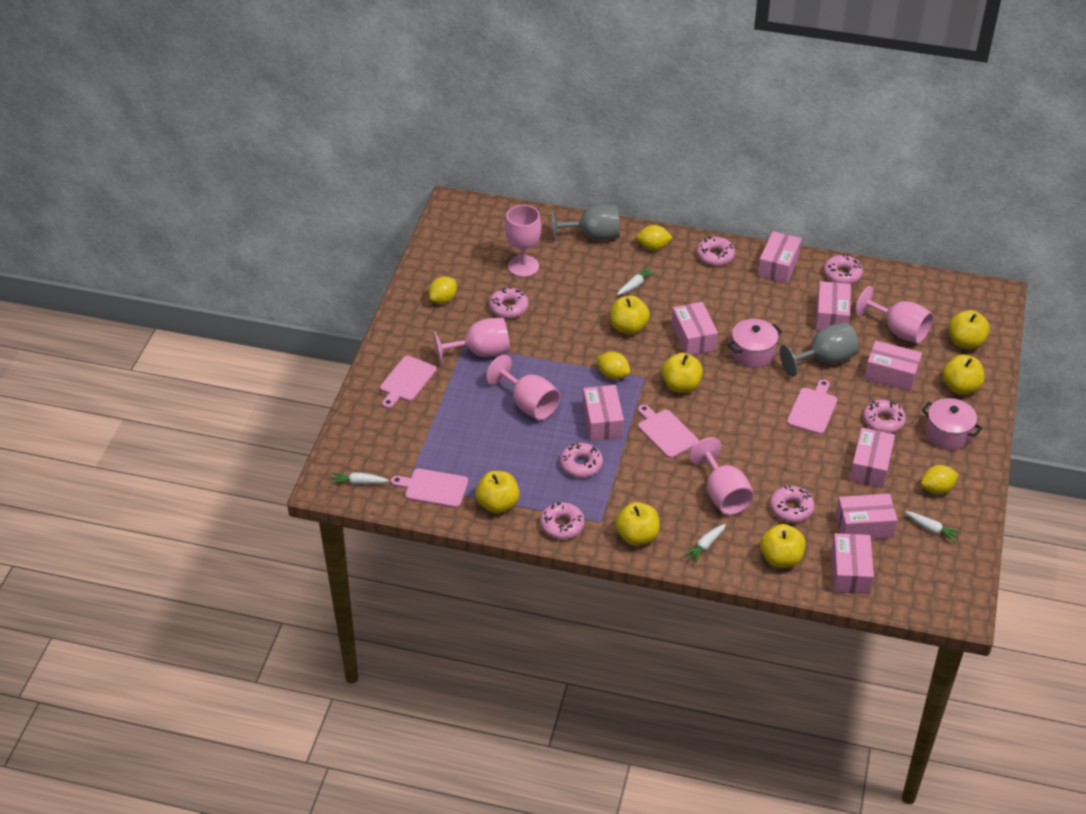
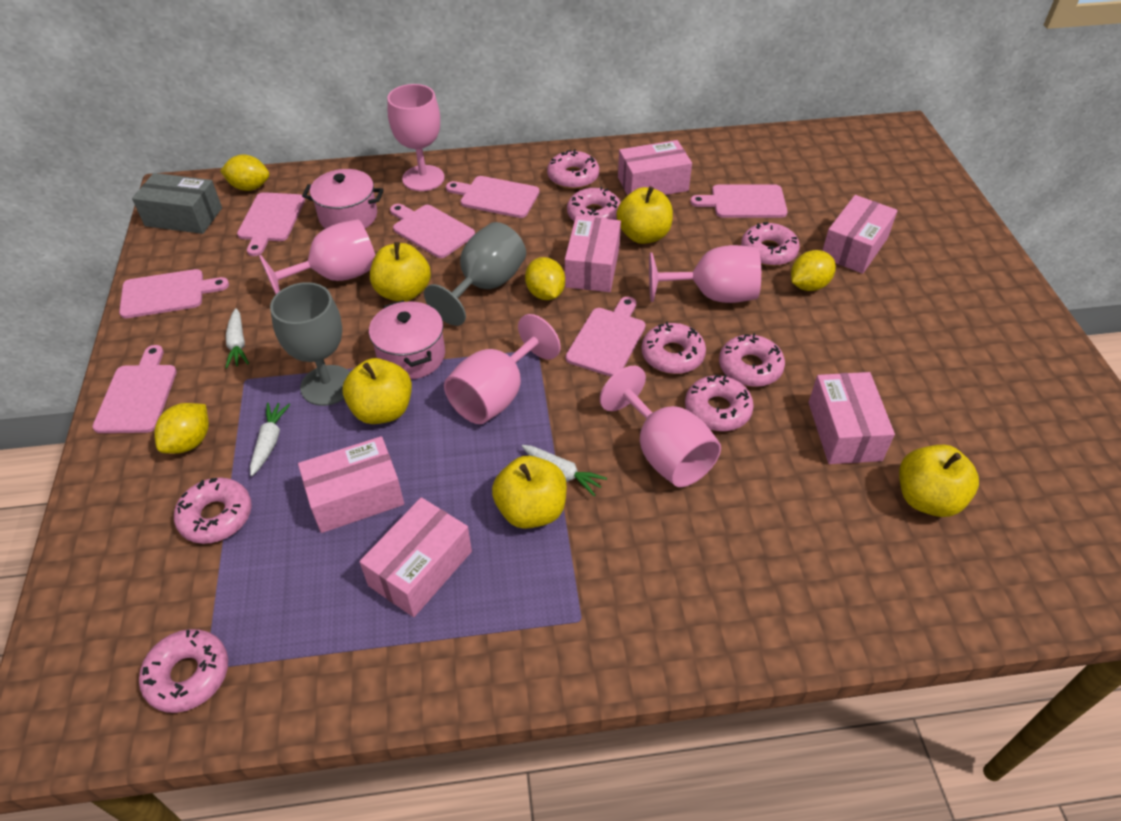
grey box: 0 -> 1
pink box: 8 -> 6
pink cutting board: 4 -> 7
pink donut: 7 -> 8
white carrot: 4 -> 3
yellow apple: 7 -> 5

